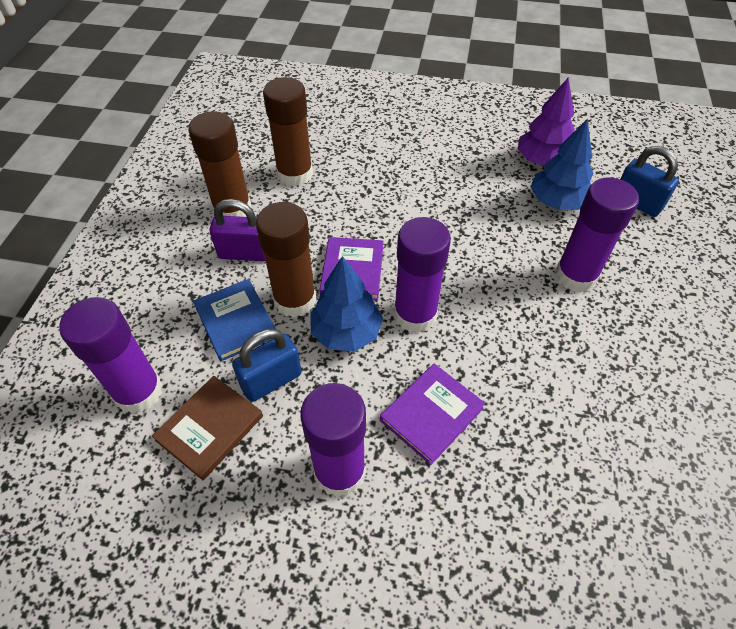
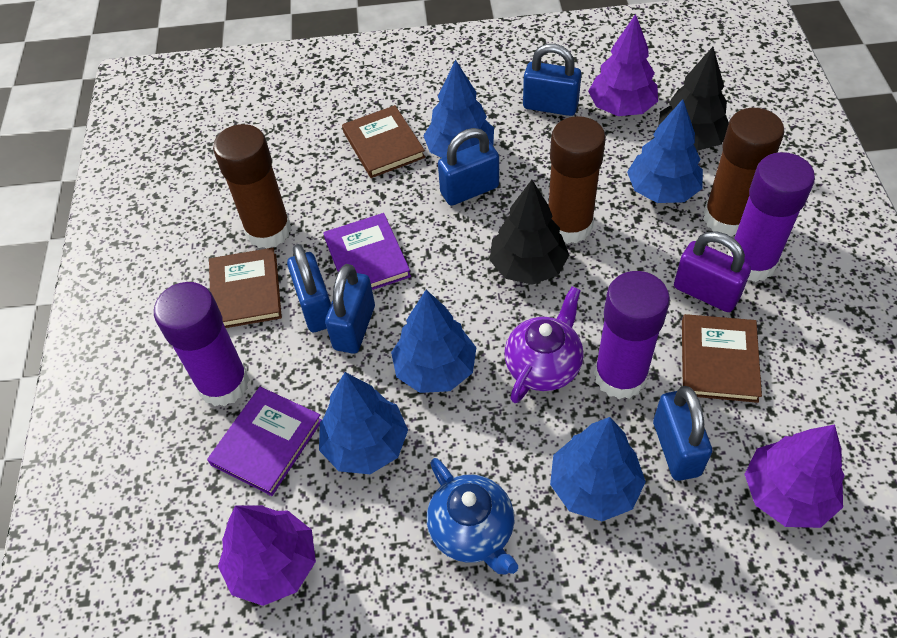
black tree: 0 -> 2
blue book: 1 -> 0
blue padlock: 2 -> 5
blue teapot: 0 -> 1
blue tree: 2 -> 5
brown book: 1 -> 3
purple glue stick: 4 -> 3
purple teapot: 0 -> 1
purple tree: 1 -> 3

